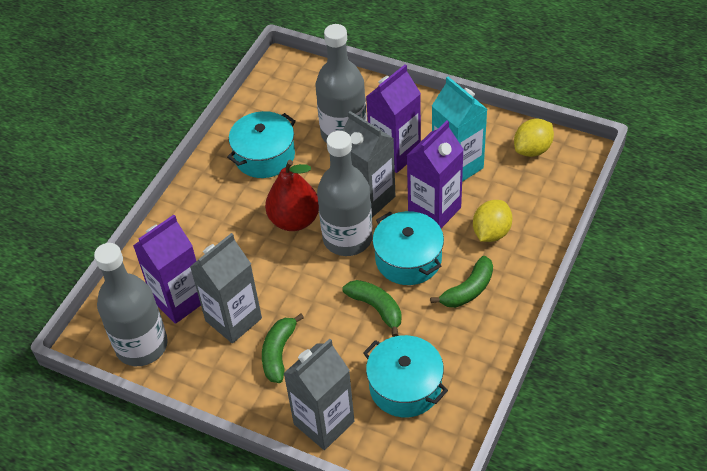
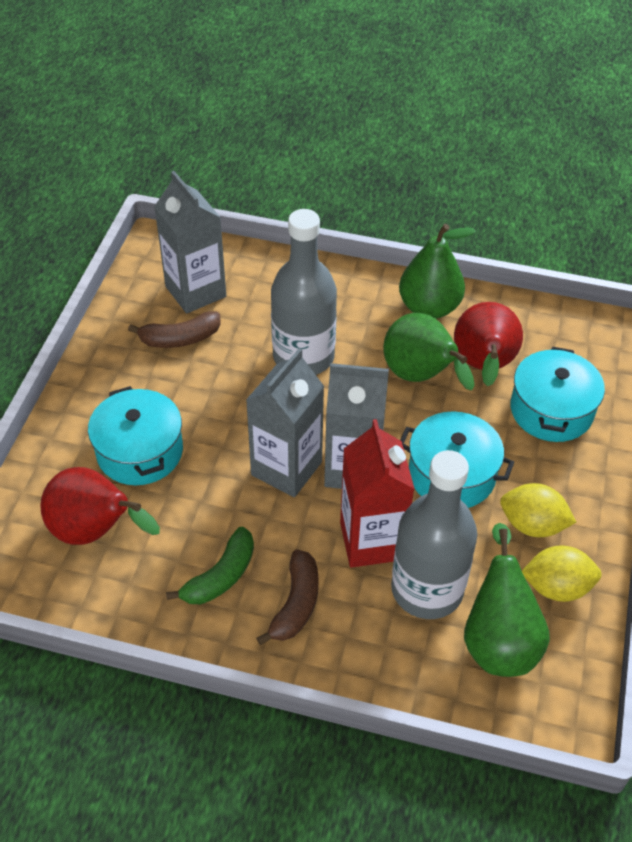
brown banana: 0 -> 2
green banana: 3 -> 1
green pear: 0 -> 3
grey bottle: 3 -> 2
purple carton: 3 -> 0
red carton: 0 -> 1
red pear: 1 -> 2
turquoise carton: 1 -> 0

